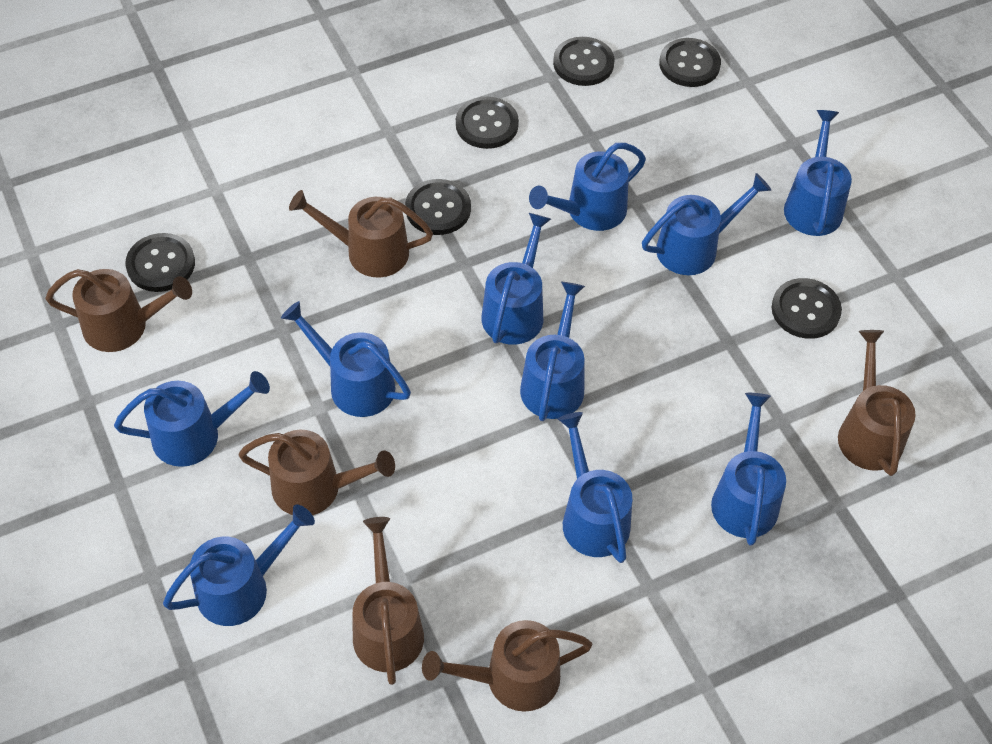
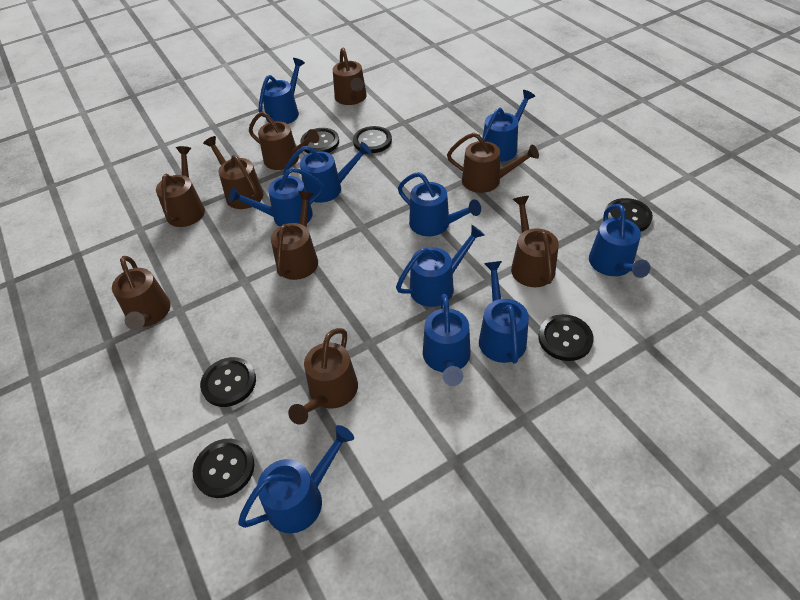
brown watering can: 6 -> 9

